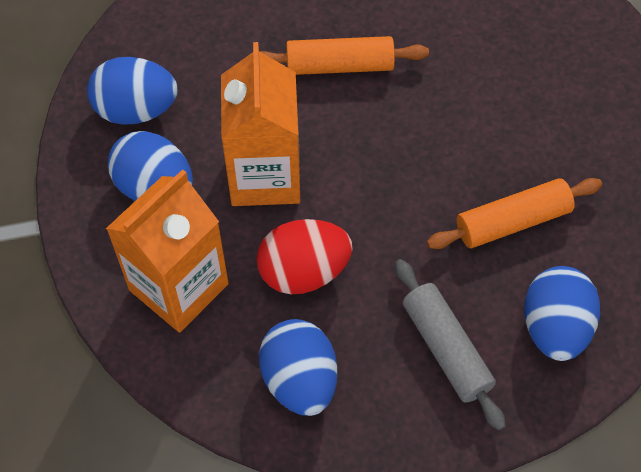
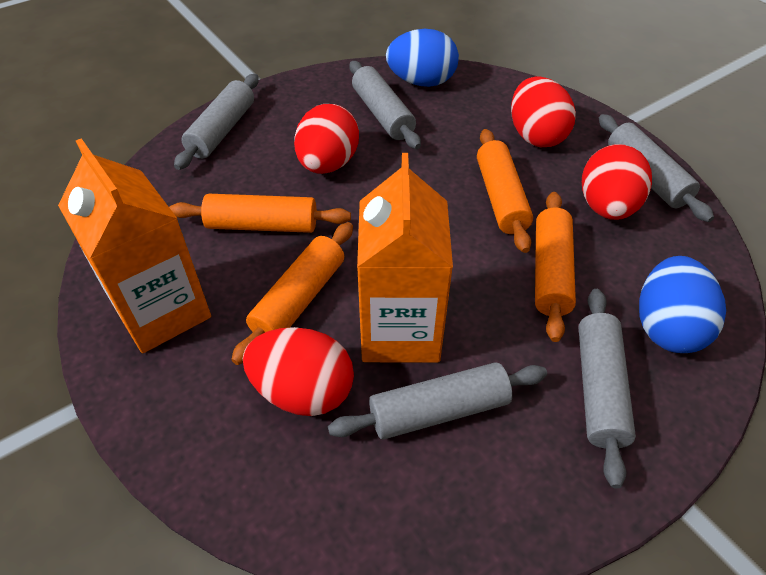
blue egg: 4 -> 2
grey rolling pin: 1 -> 5
orange rolling pin: 2 -> 4
red egg: 1 -> 4

